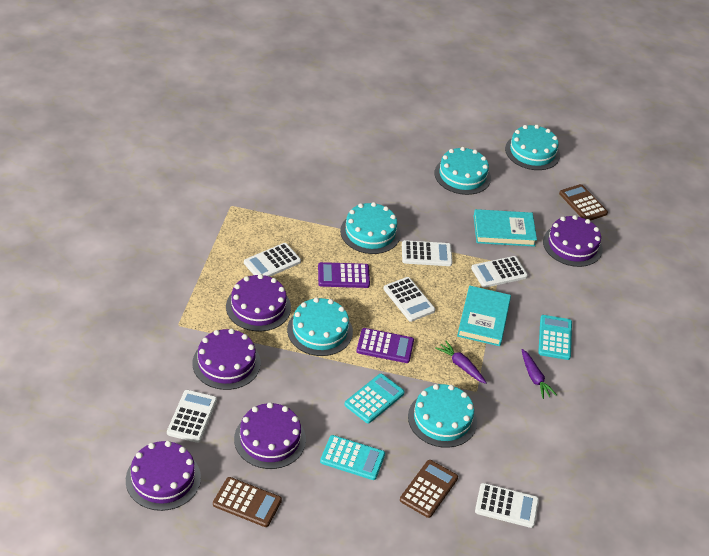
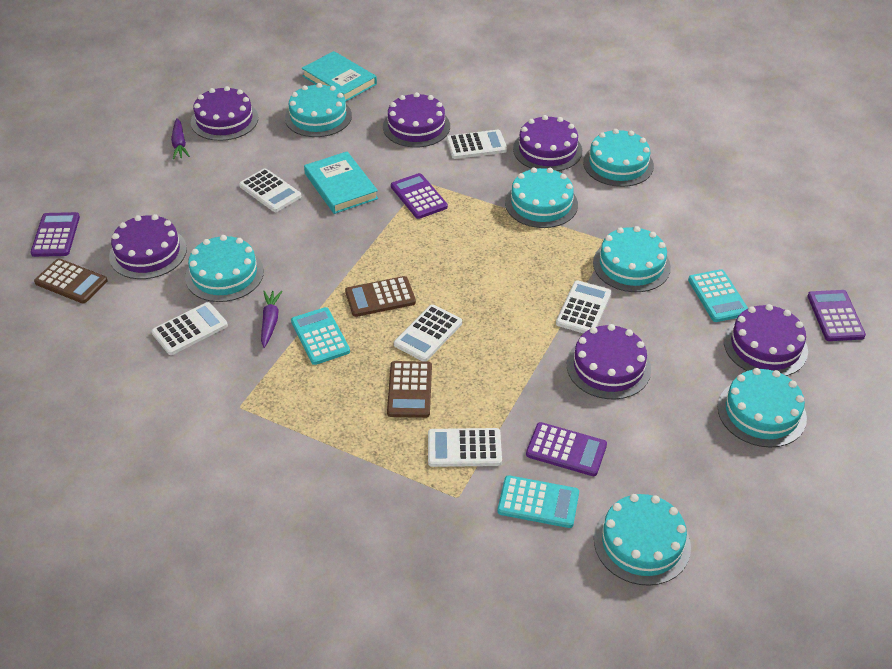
purple cake: 5 -> 6
purple calculator: 2 -> 4
turquoise cake: 5 -> 7

